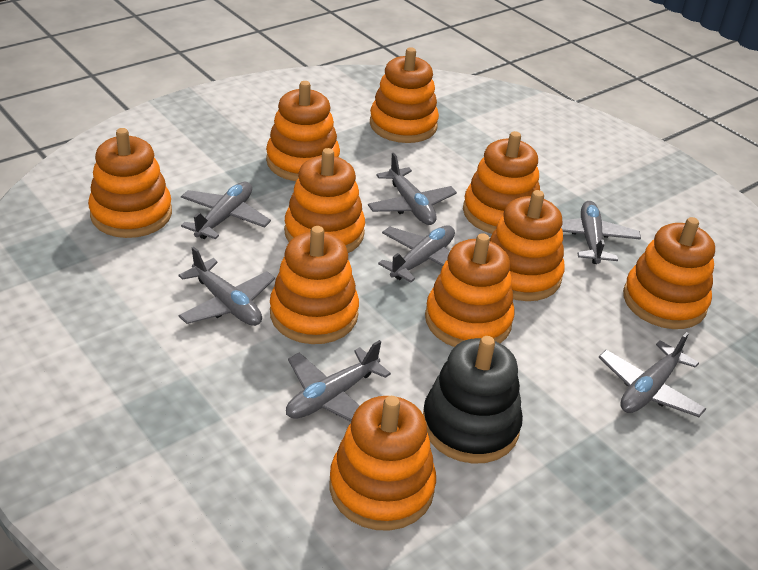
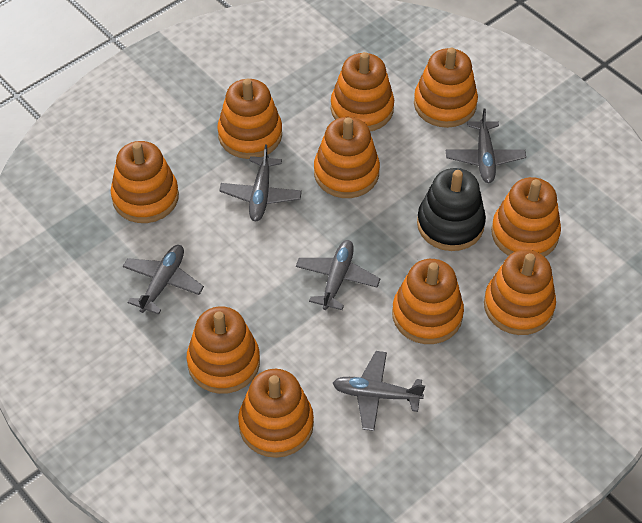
grey plane: 7 -> 5

